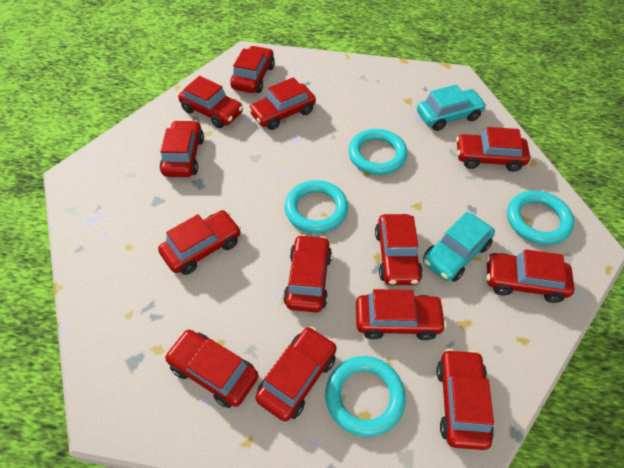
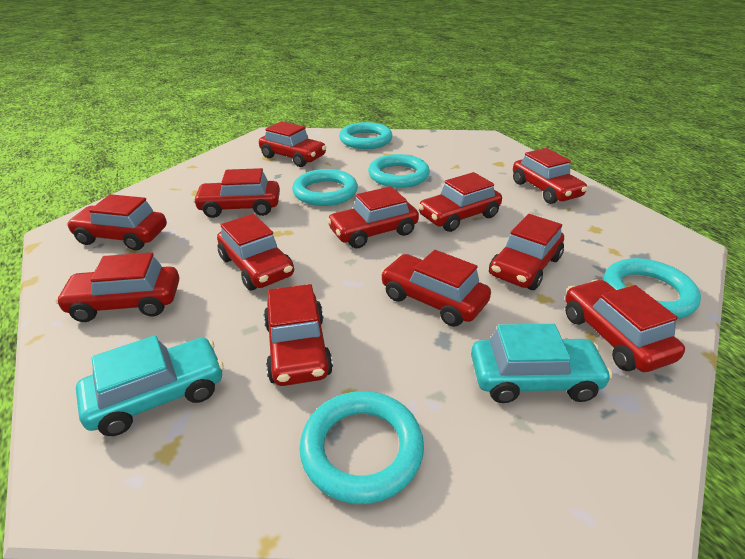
red car: 13 -> 12
turquoise ring: 4 -> 5

